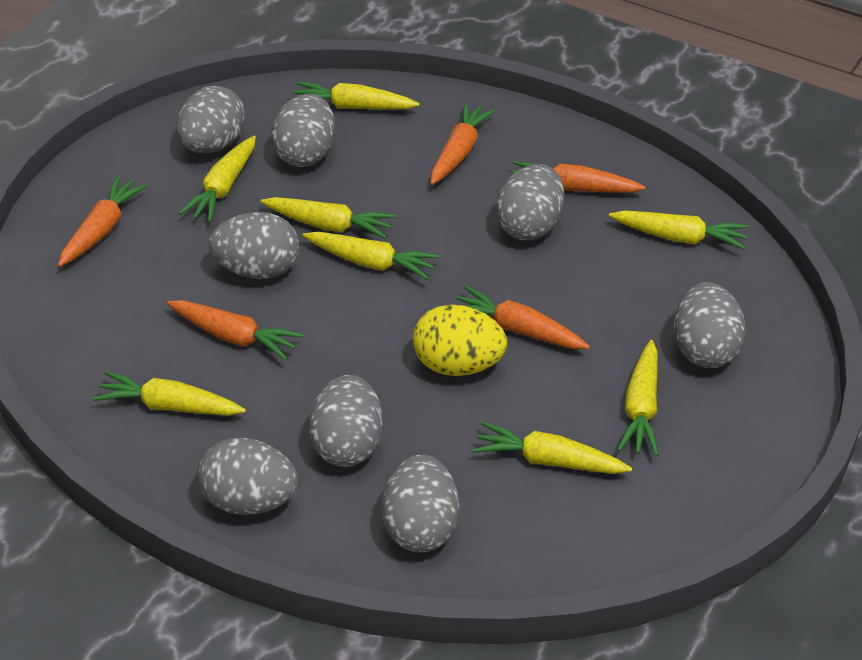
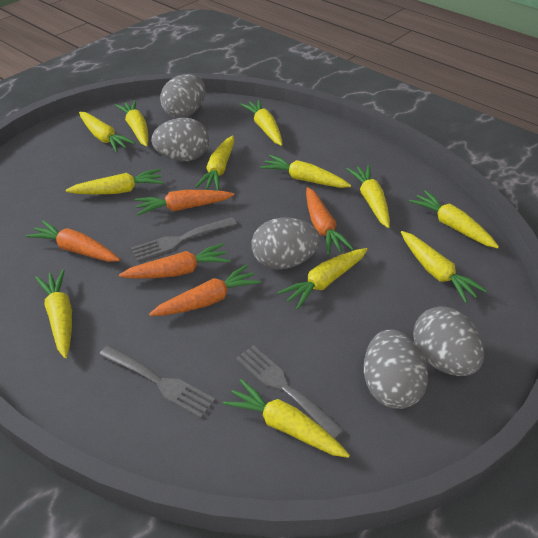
grey egg: 8 -> 5
grey fork: 0 -> 3
yellow carrot: 8 -> 12
yellow egg: 1 -> 0

